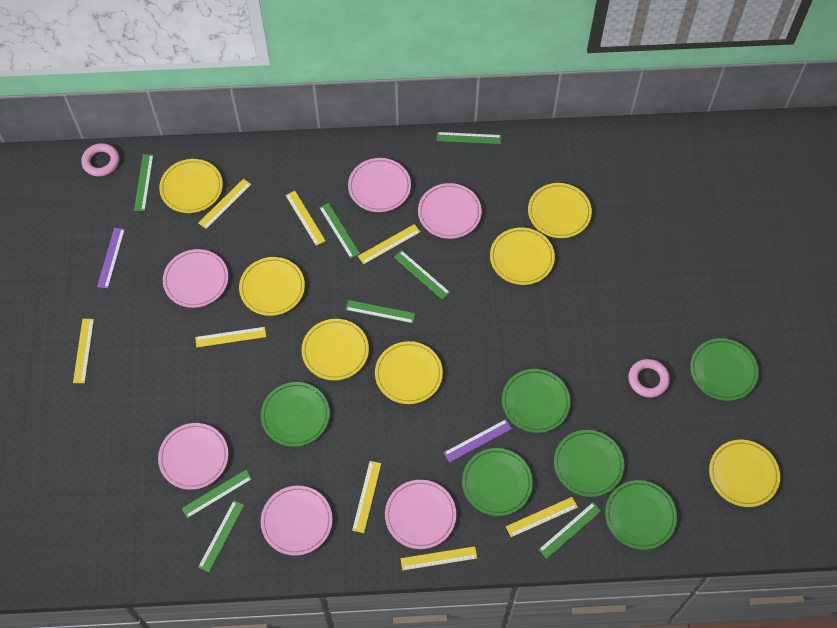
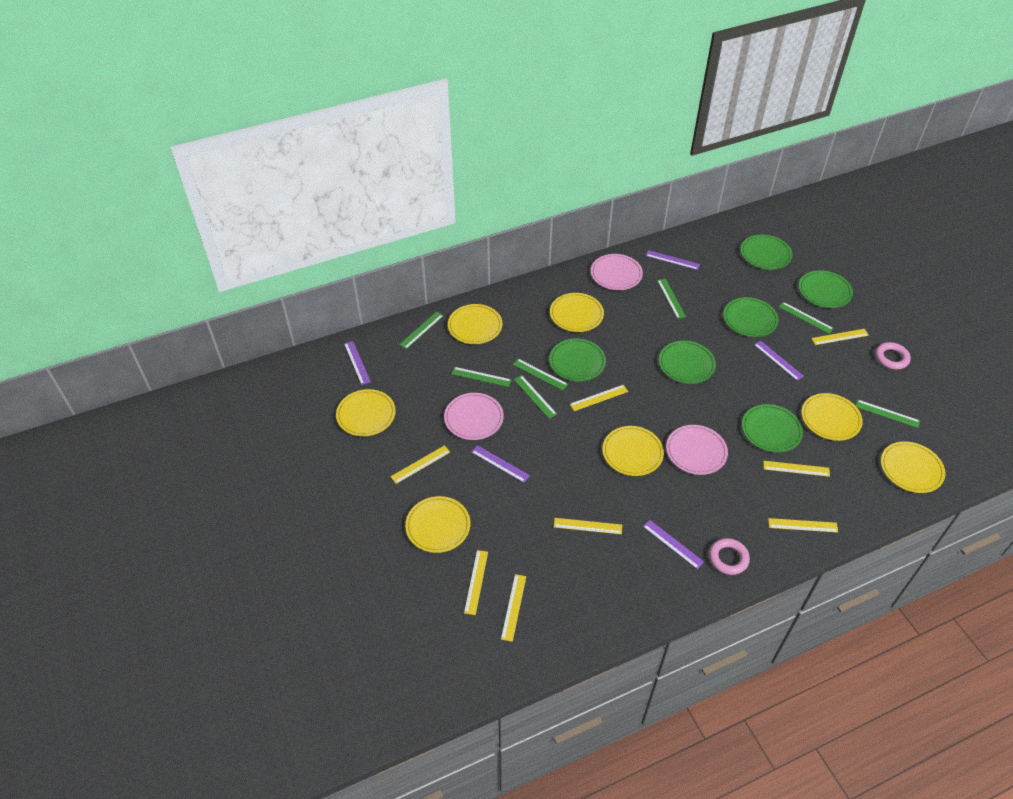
green ruler: 8 -> 7
pink plate: 6 -> 3
purple ruler: 2 -> 5

